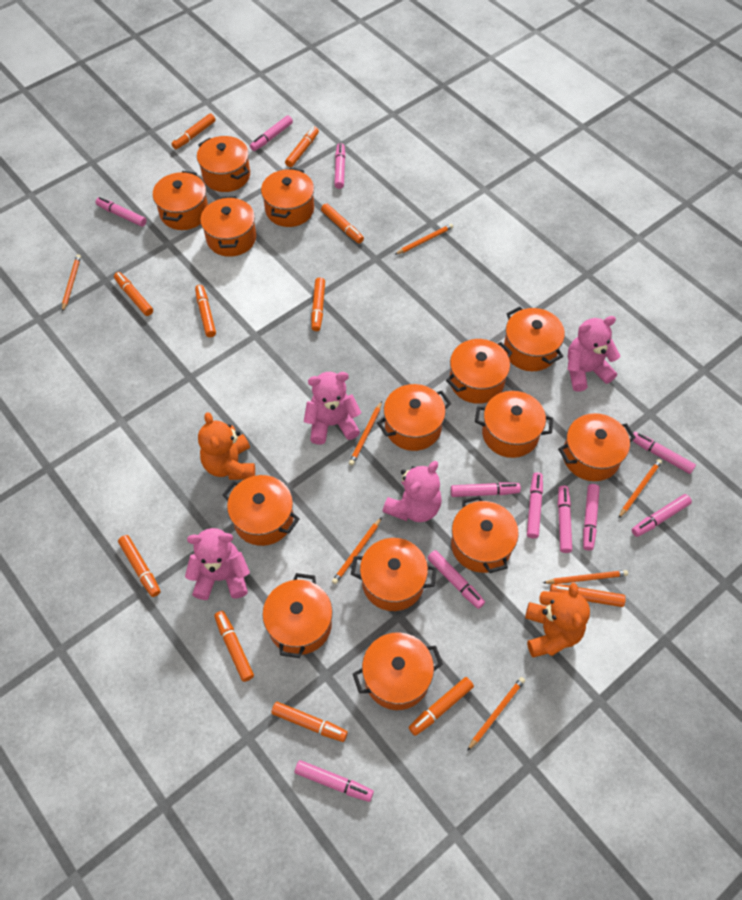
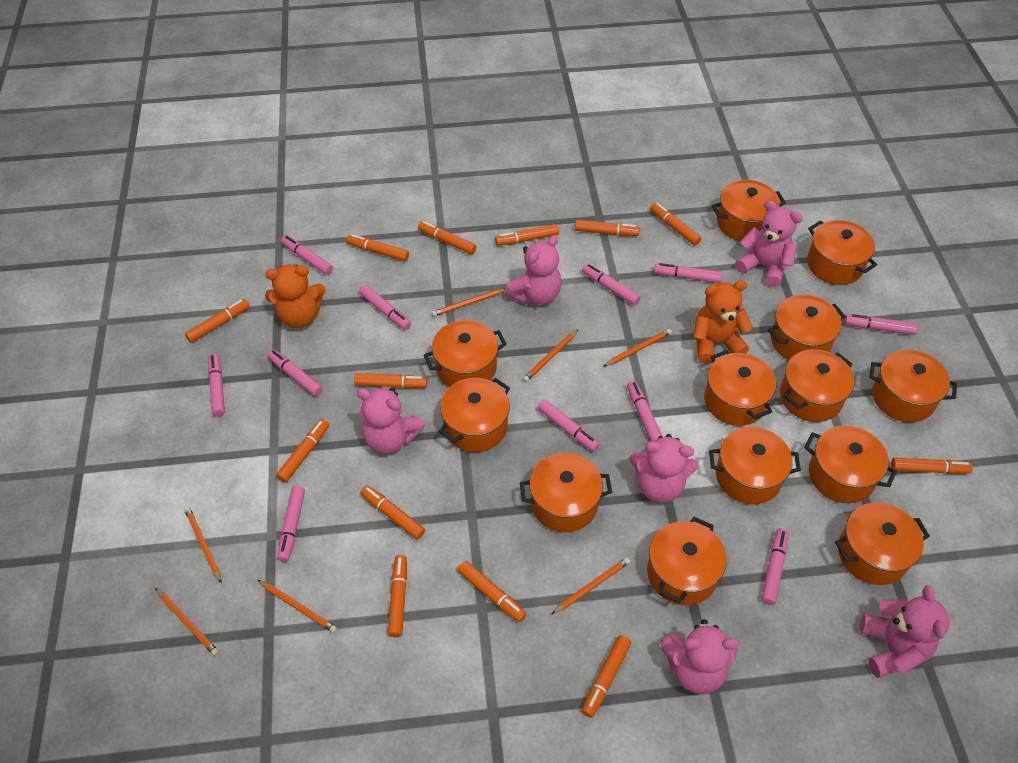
orange marker: 11 -> 13
orange pot: 14 -> 13
pink teddy bear: 4 -> 6

